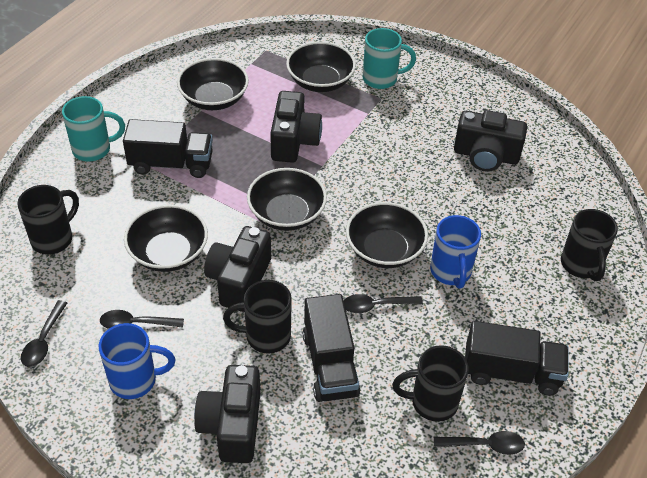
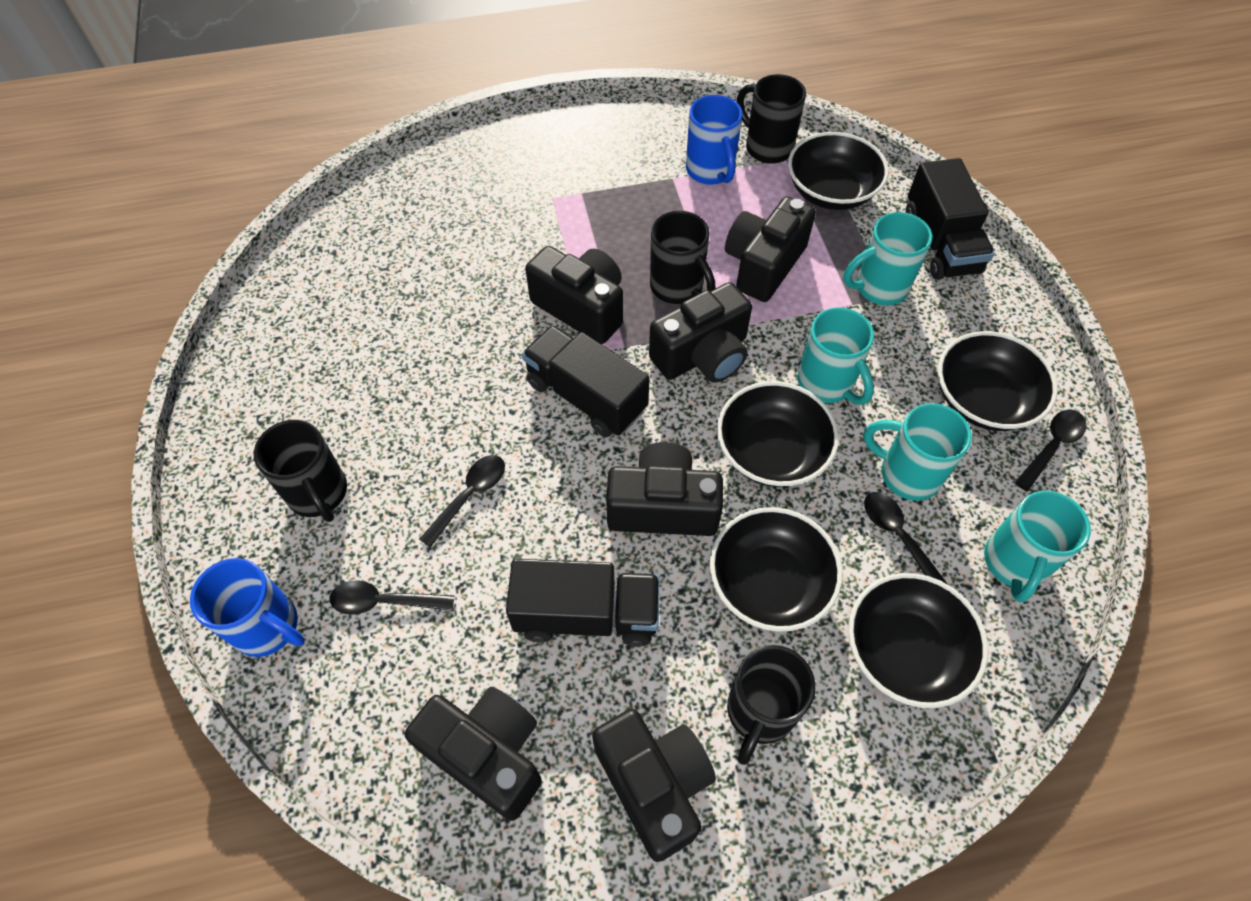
black camera: 4 -> 6
turquoise mug: 2 -> 4

